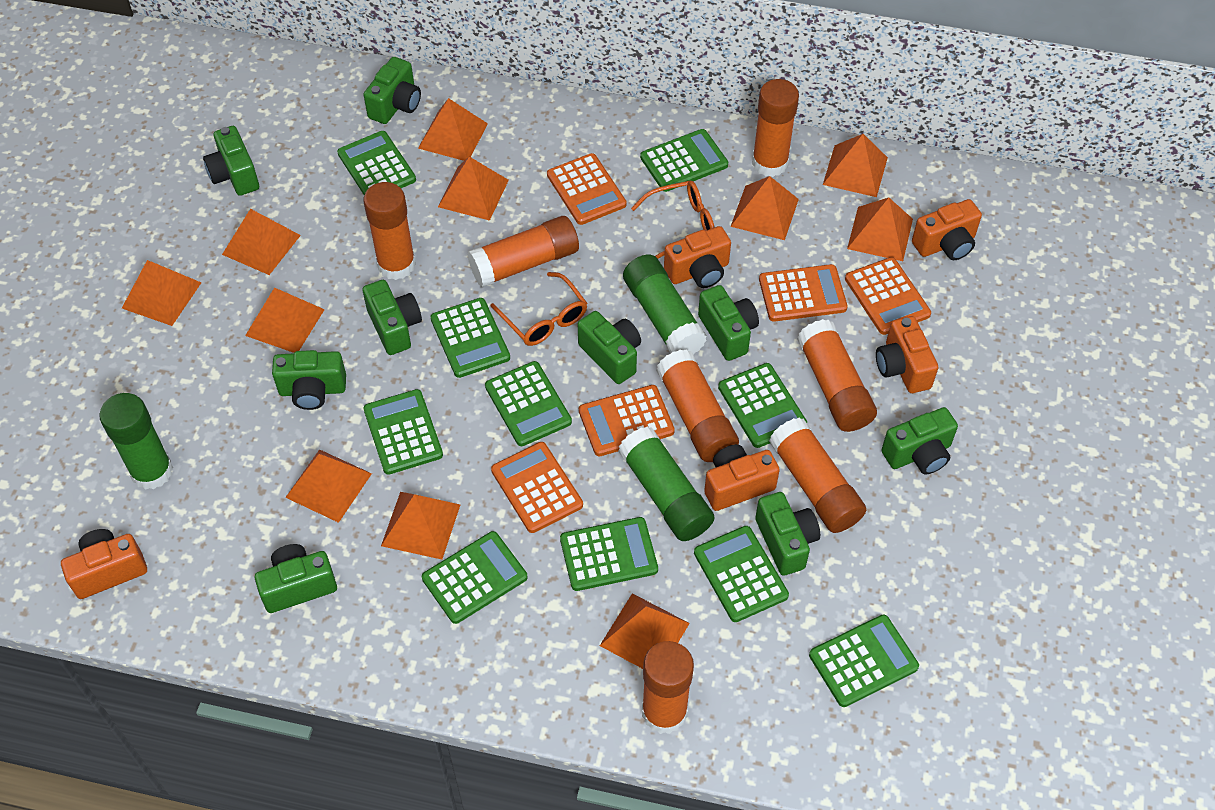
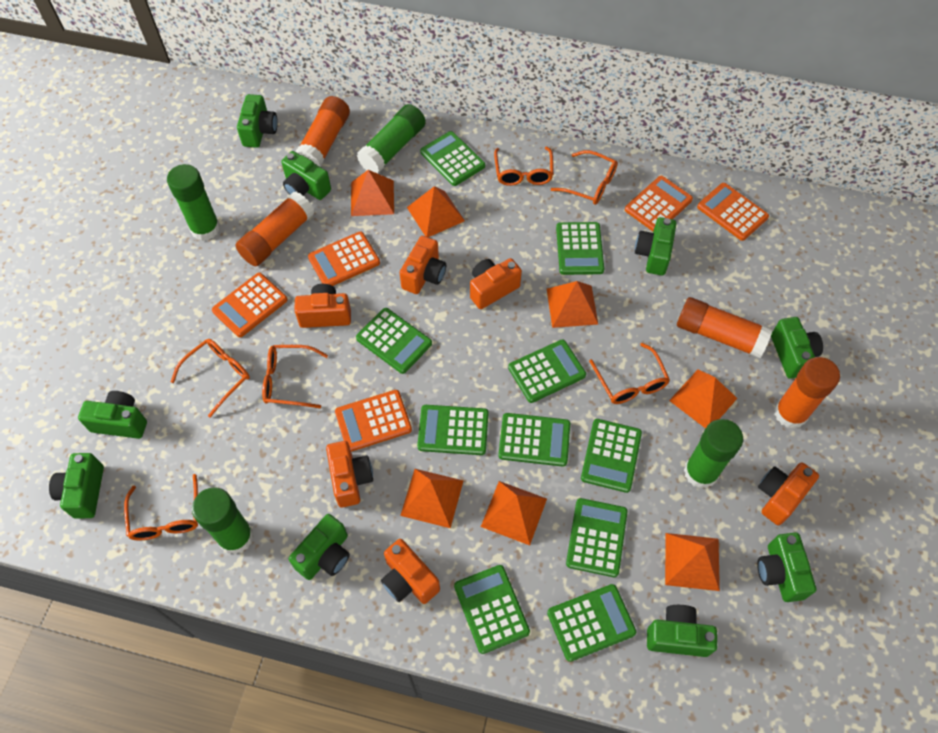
green glue stick: 3 -> 4
orange camera: 5 -> 6
orange glasses: 2 -> 6
orange glue stick: 7 -> 4
orange pyramid: 11 -> 7

